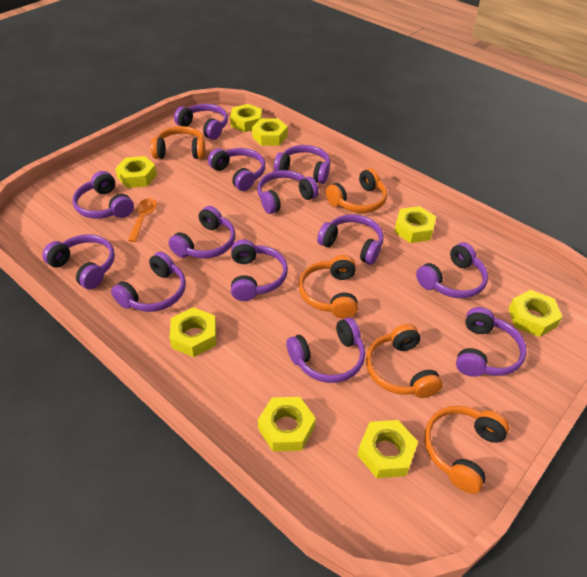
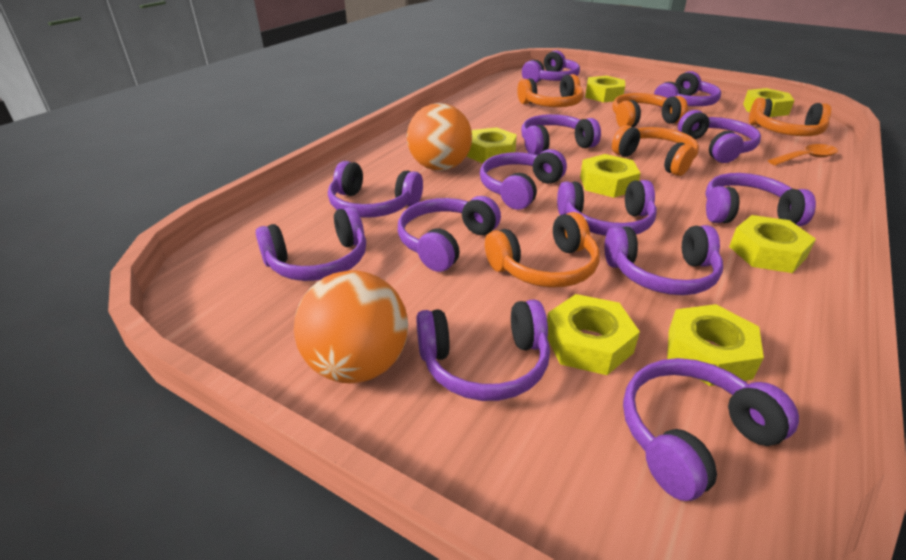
orange ball: 0 -> 2
yellow nut: 8 -> 7

